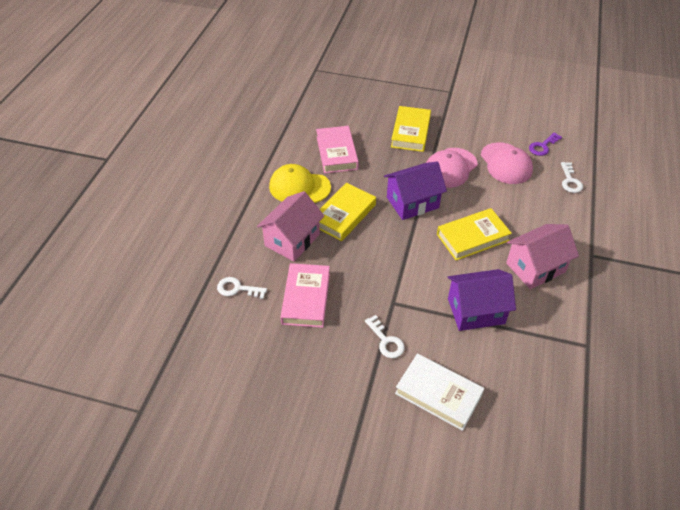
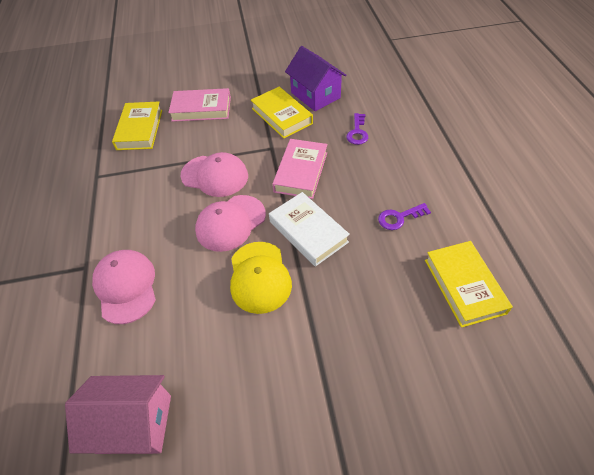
pink cap: 2 -> 3
pink house: 2 -> 1
purple house: 2 -> 1
purple key: 1 -> 2
white key: 3 -> 0

